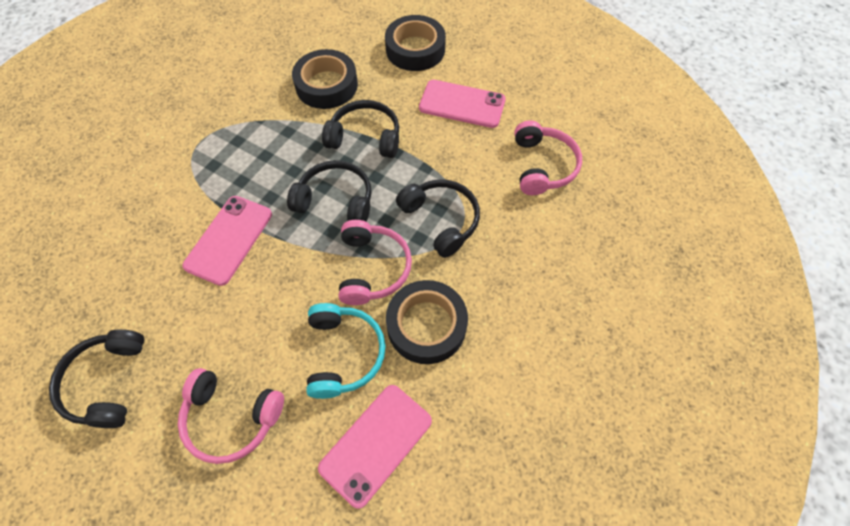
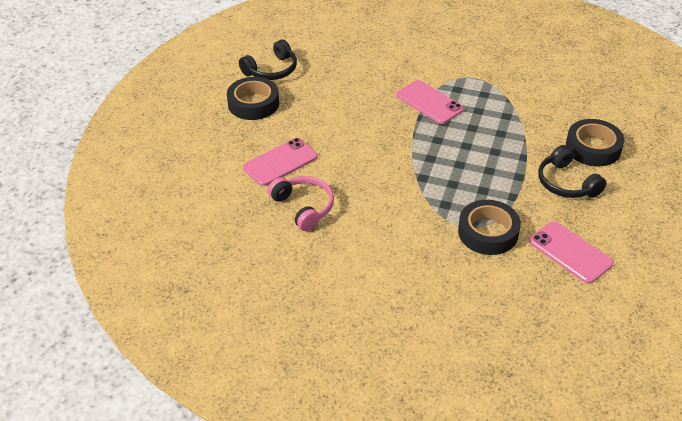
black headphones: 4 -> 2
pink headphones: 3 -> 1
turquoise headphones: 1 -> 0

